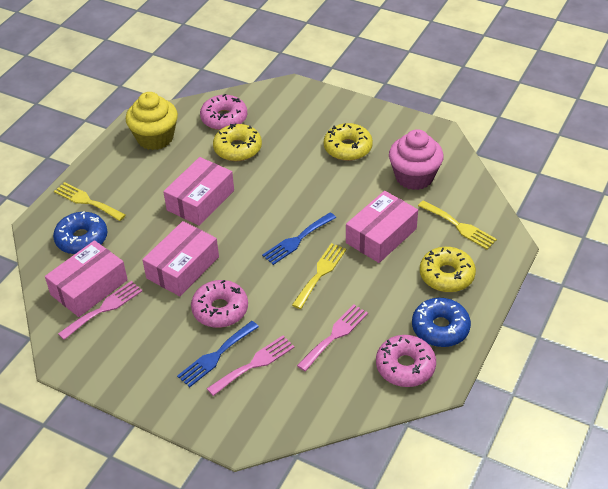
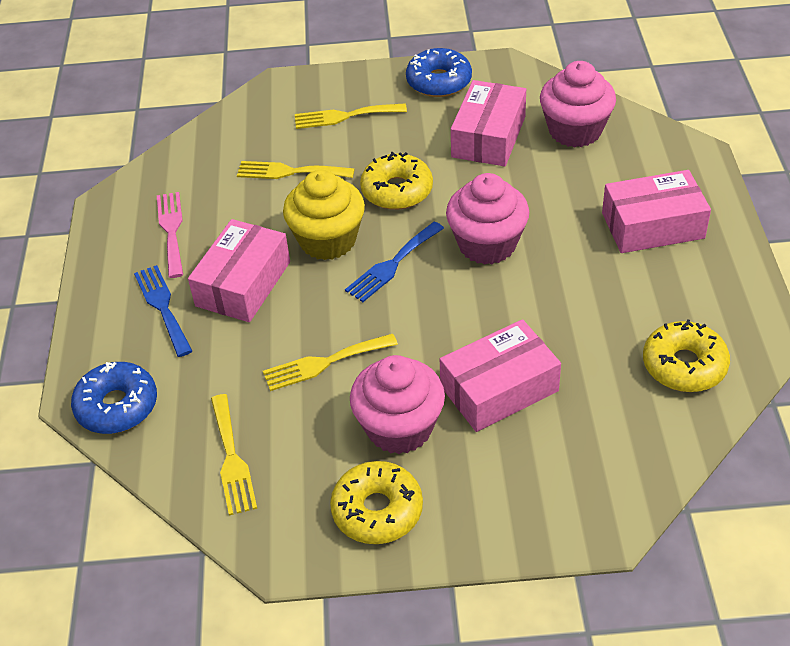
pink cupcake: 1 -> 3
pink donut: 3 -> 0
pink fork: 3 -> 1
yellow fork: 3 -> 4

